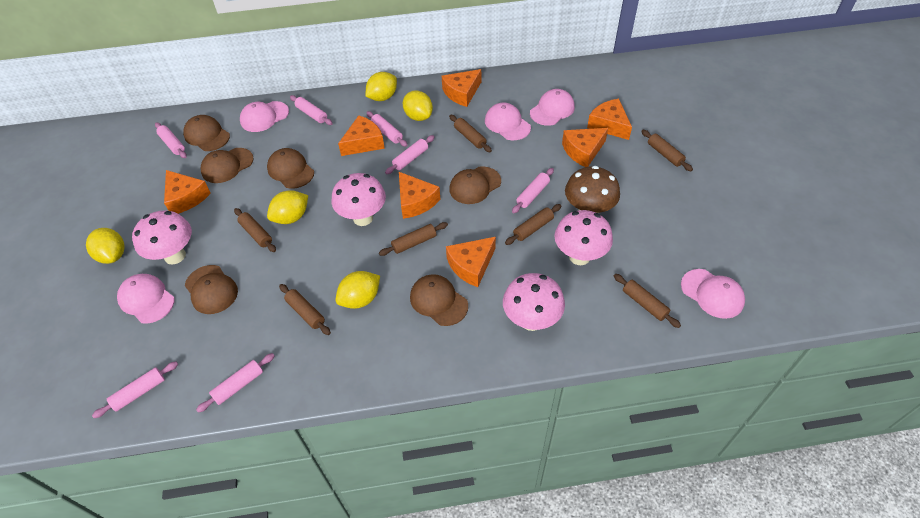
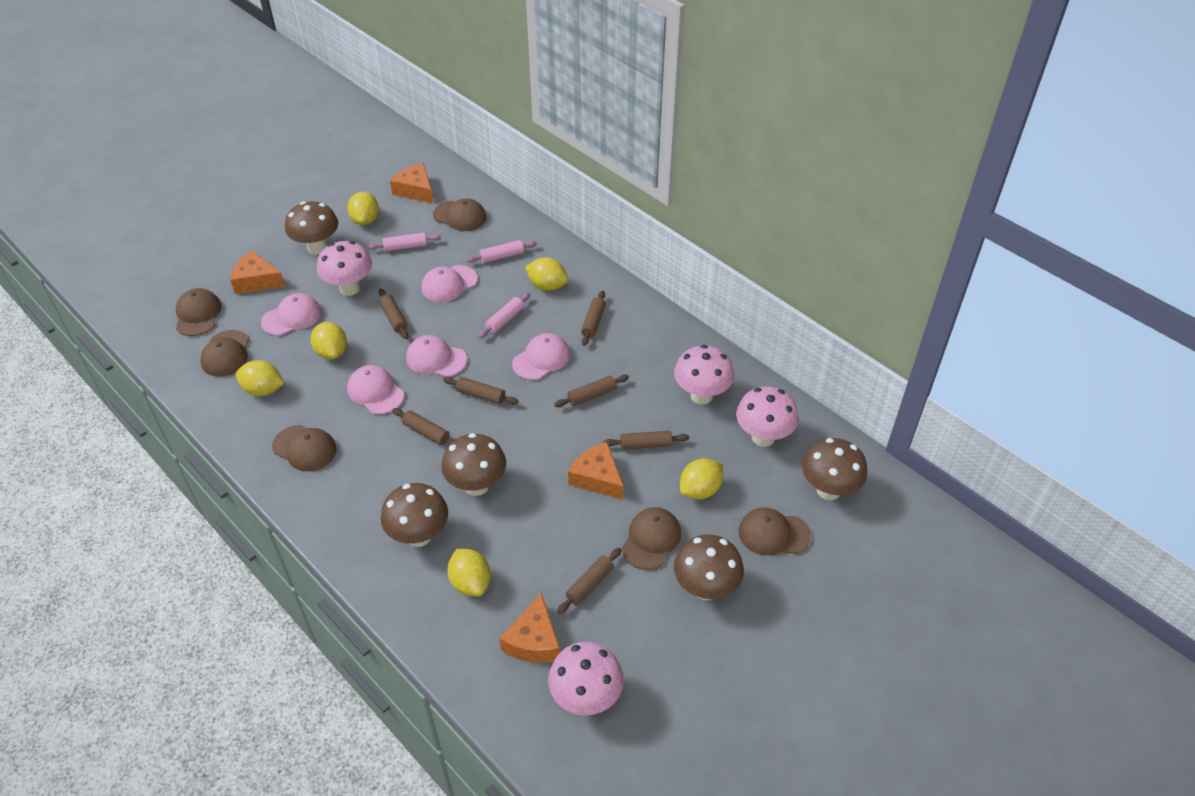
brown mushroom: 1 -> 5
orange cheese: 7 -> 4
pink rolling pin: 7 -> 3
yellow lemon: 5 -> 6

